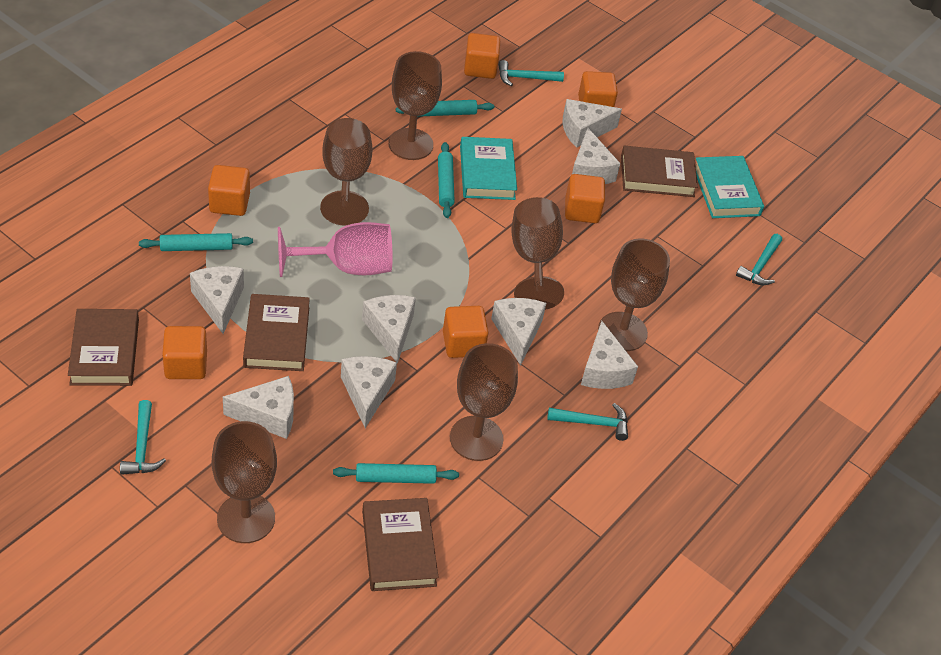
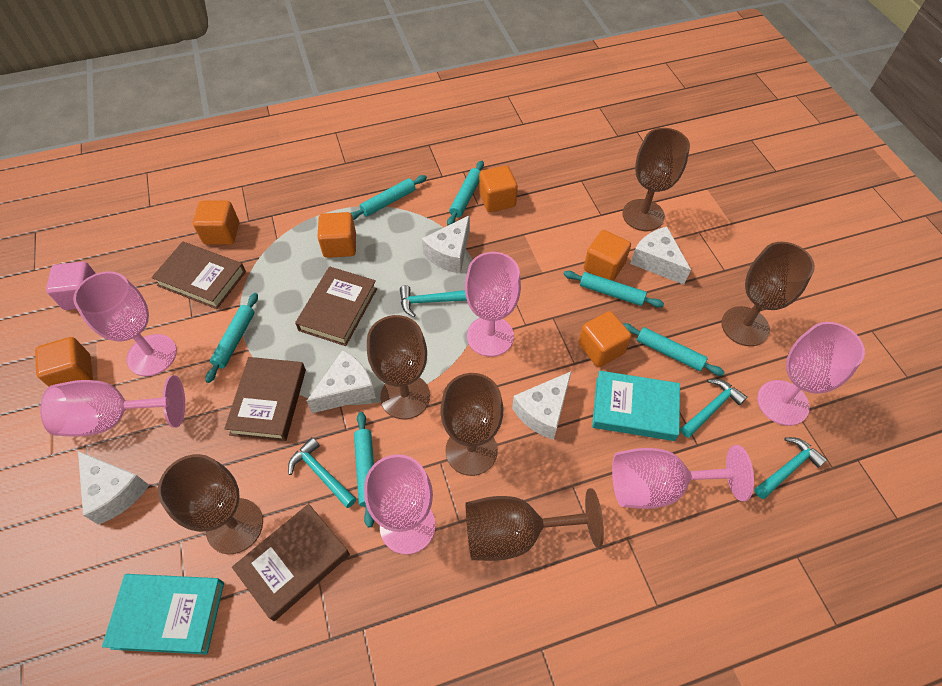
pink cube: 0 -> 1
pink goblet: 1 -> 6
turquoise rolling pin: 4 -> 6
white cheese: 8 -> 5

